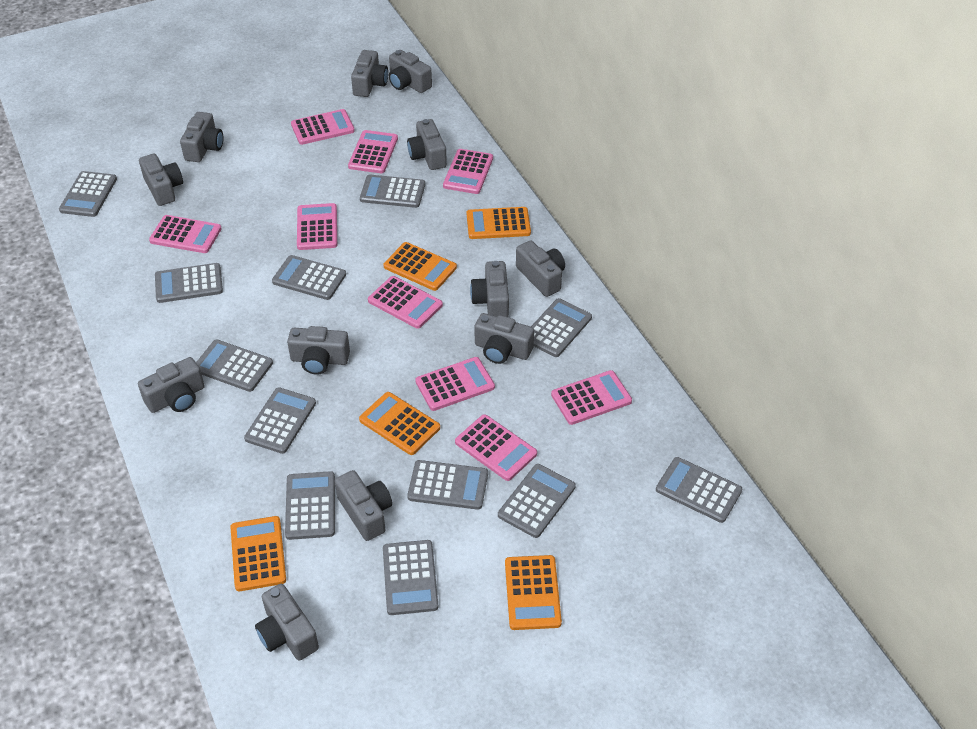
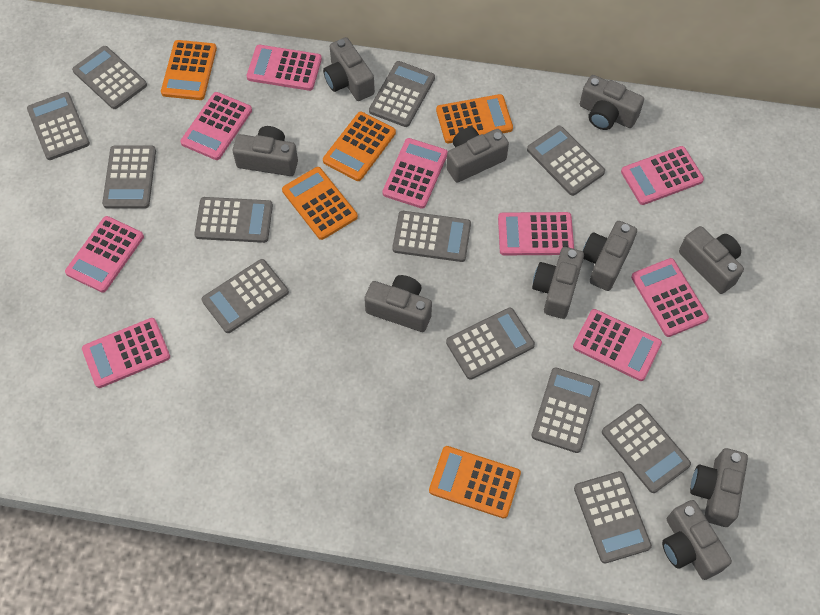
grey camera: 12 -> 10

